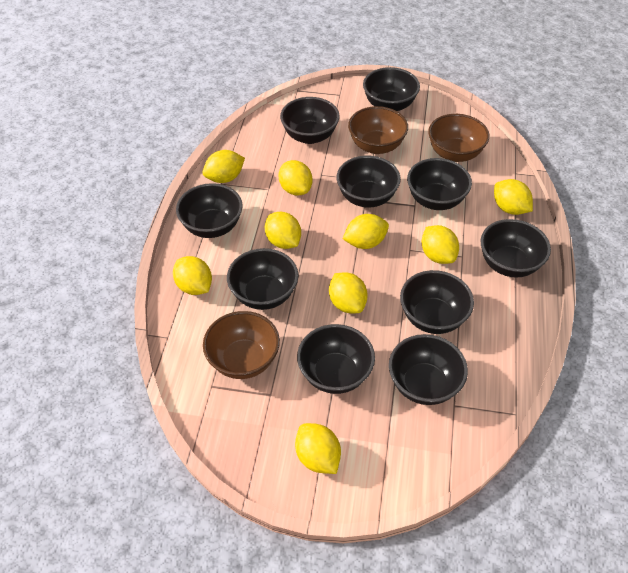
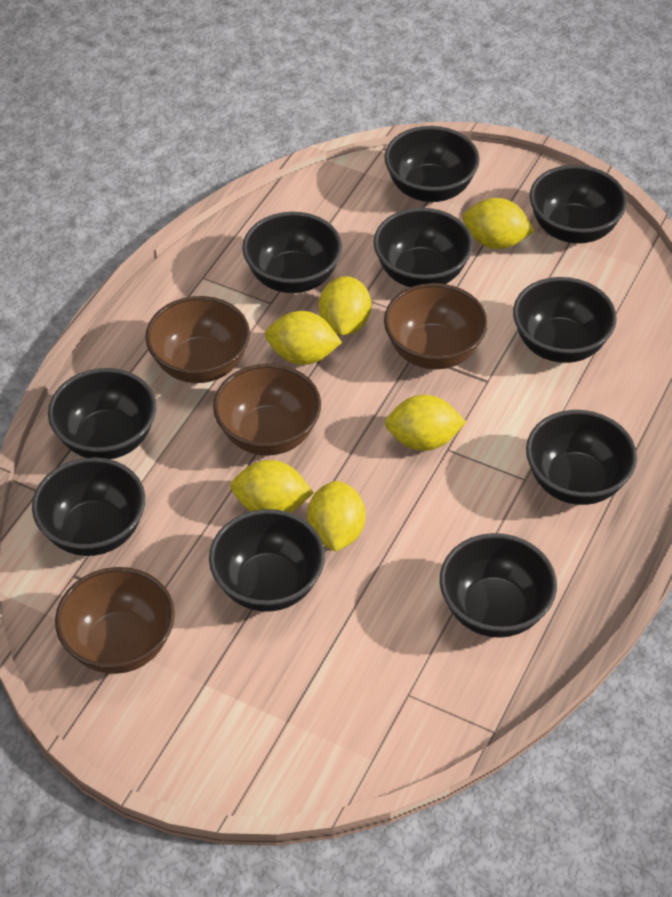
brown bowl: 3 -> 4
yellow lemon: 9 -> 6

